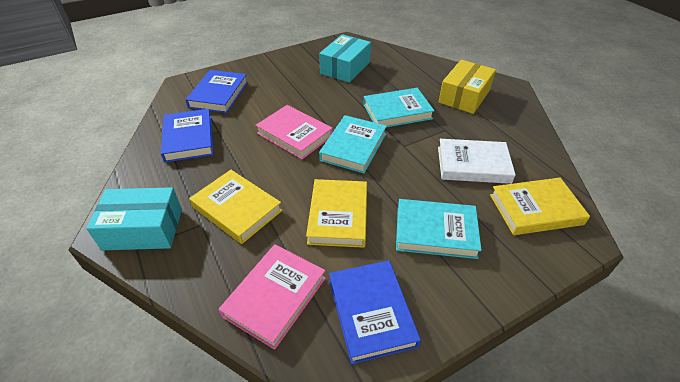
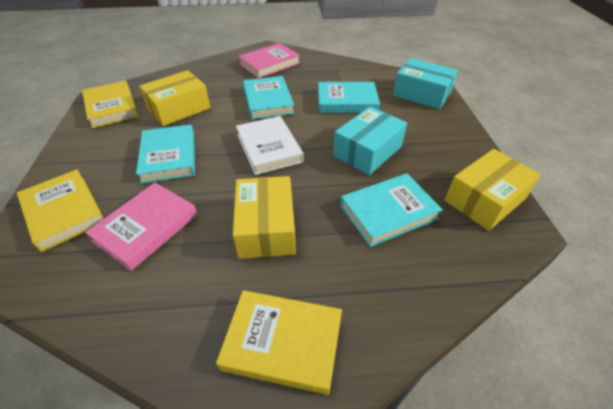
blue book: 3 -> 0
turquoise book: 3 -> 4
yellow box: 1 -> 3

